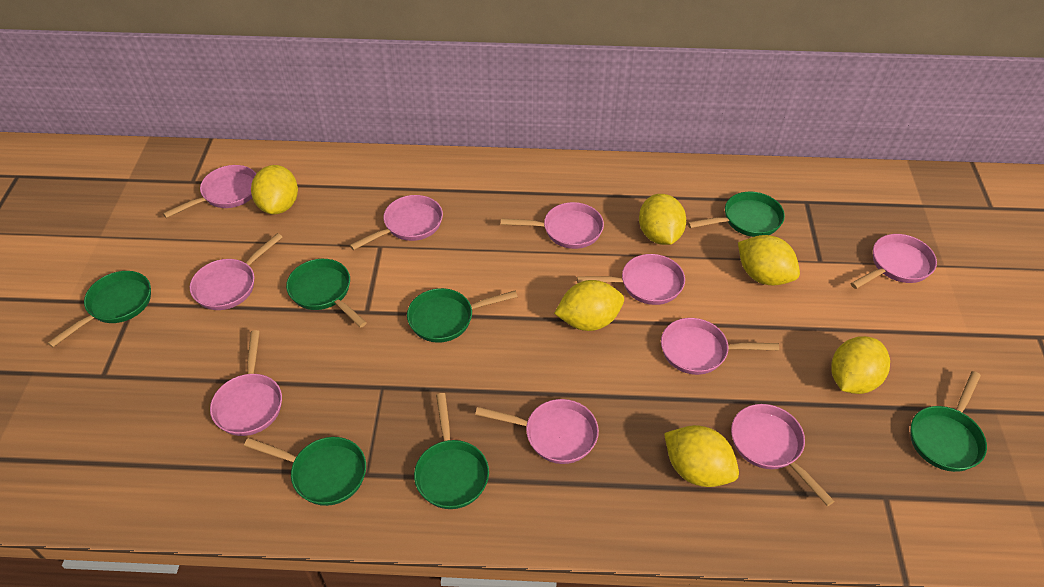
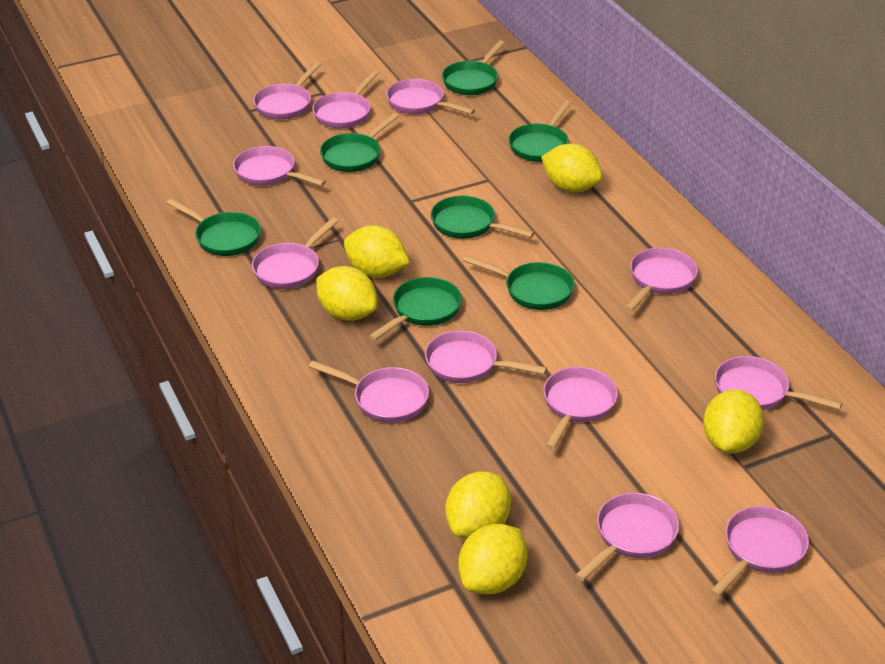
pink pan: 10 -> 12

